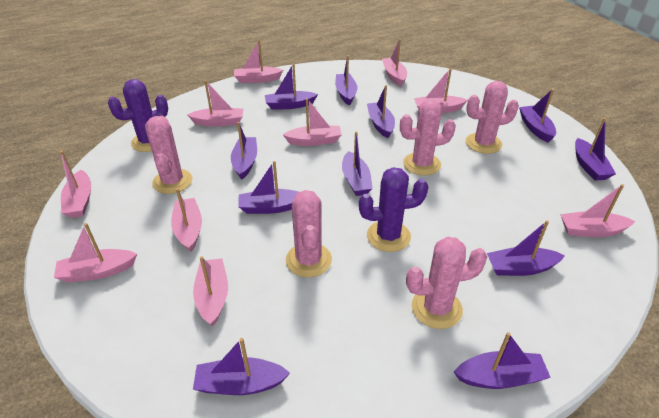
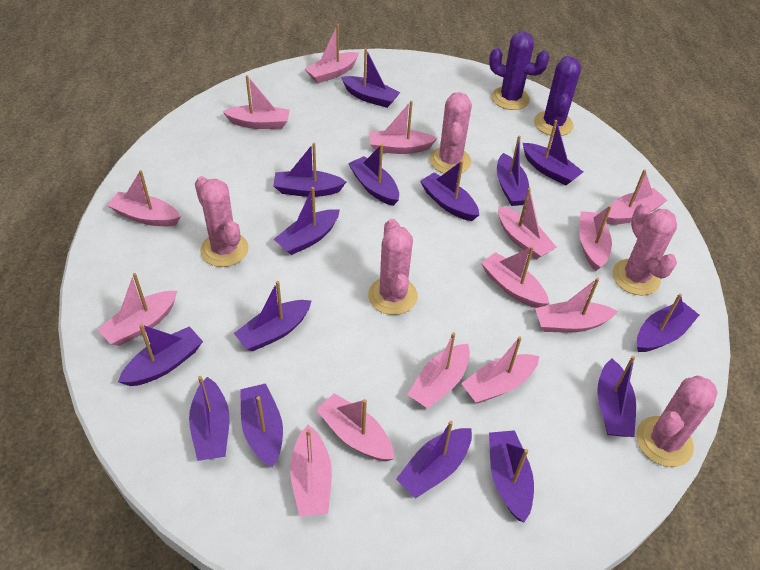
pink boat: 10 -> 14
purple boat: 11 -> 15

